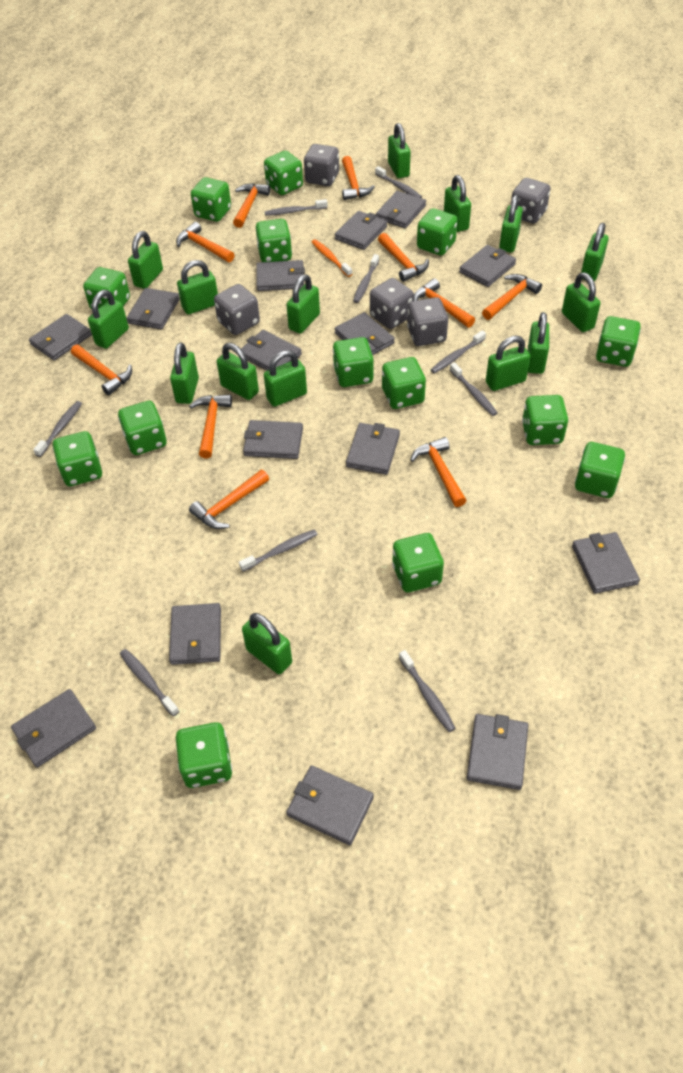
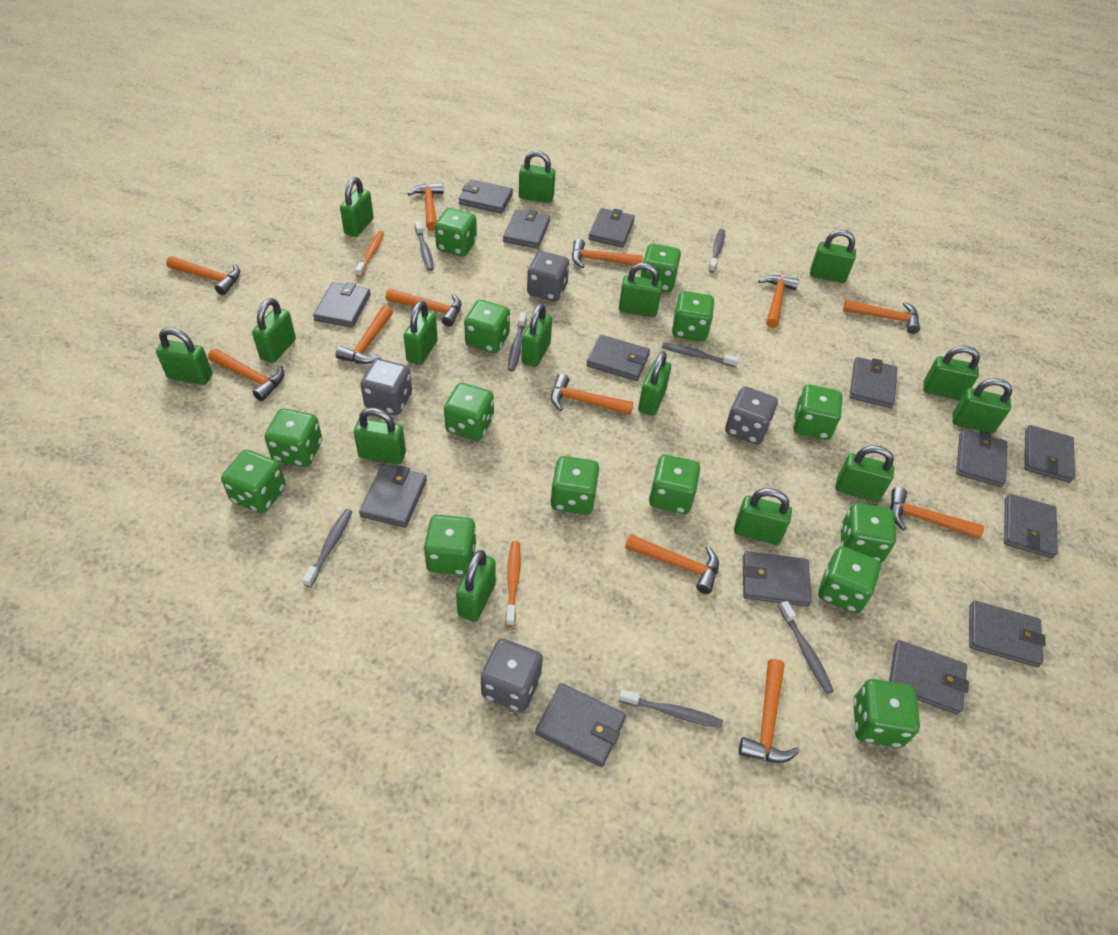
grey dice: 5 -> 4
grey toothbrush: 9 -> 7
grey wallet: 15 -> 14
orange hammer: 10 -> 12
orange toothbrush: 1 -> 2

